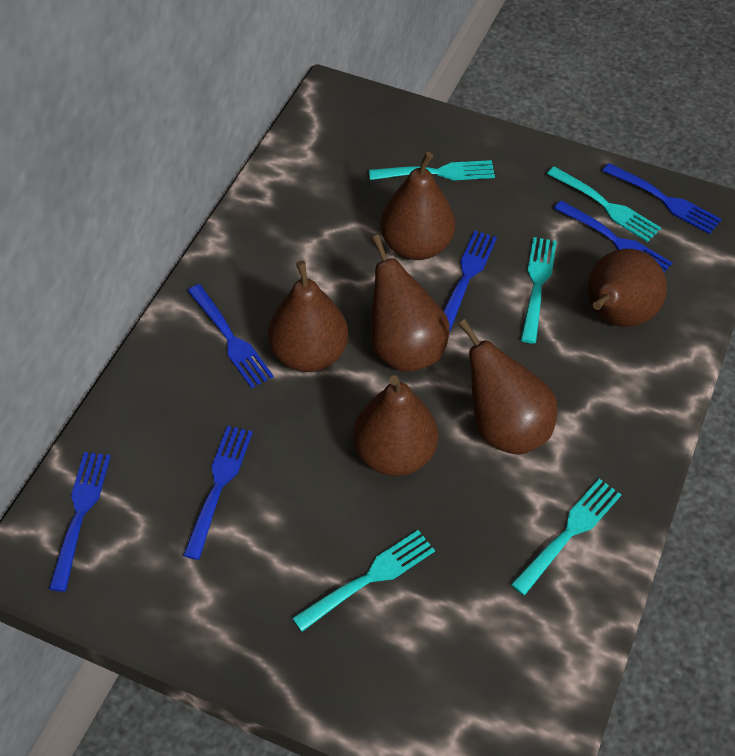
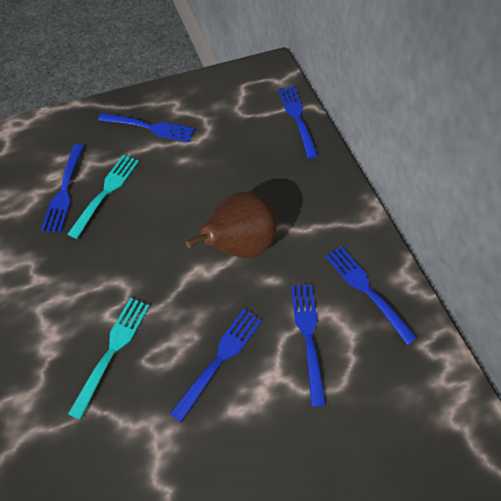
brown pear: 6 -> 1
turquoise fork: 5 -> 2

